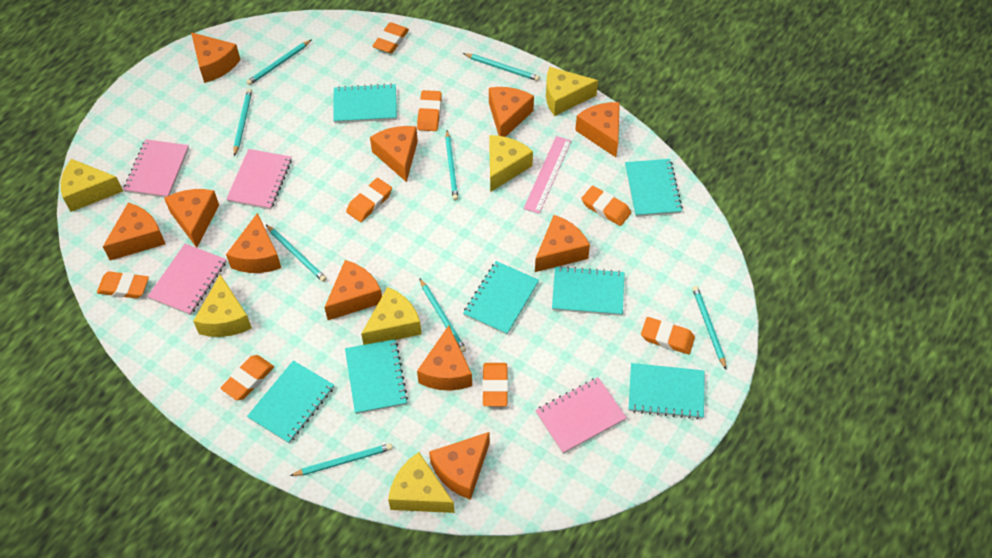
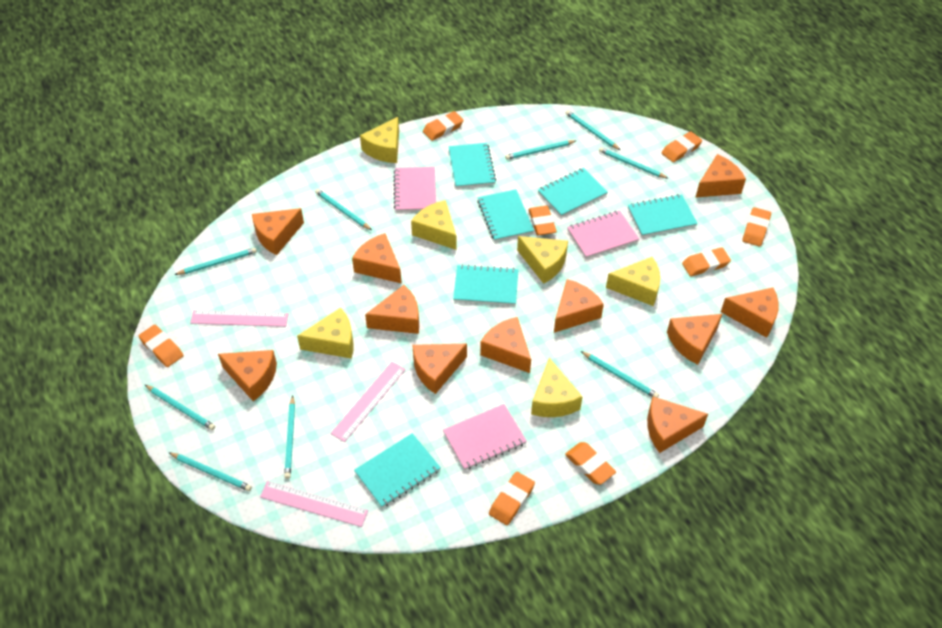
pink notebook: 4 -> 3
pink ruler: 1 -> 3
turquoise notebook: 7 -> 6
turquoise pencil: 8 -> 9

